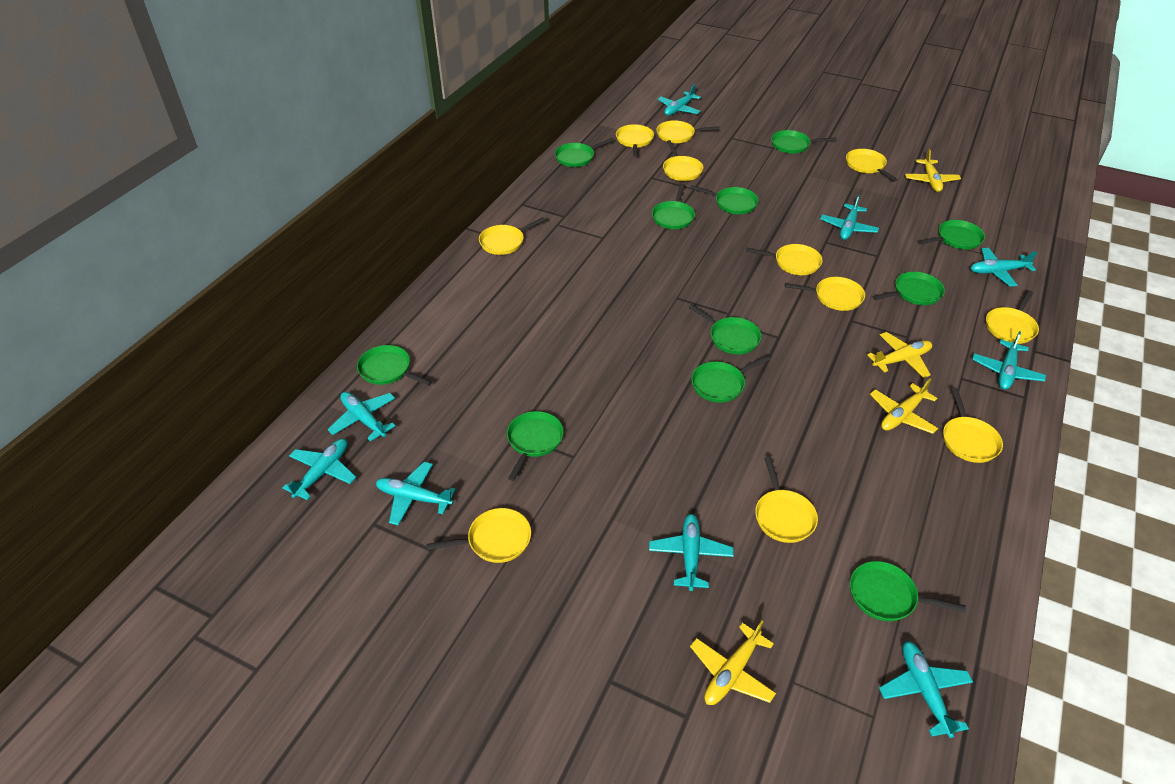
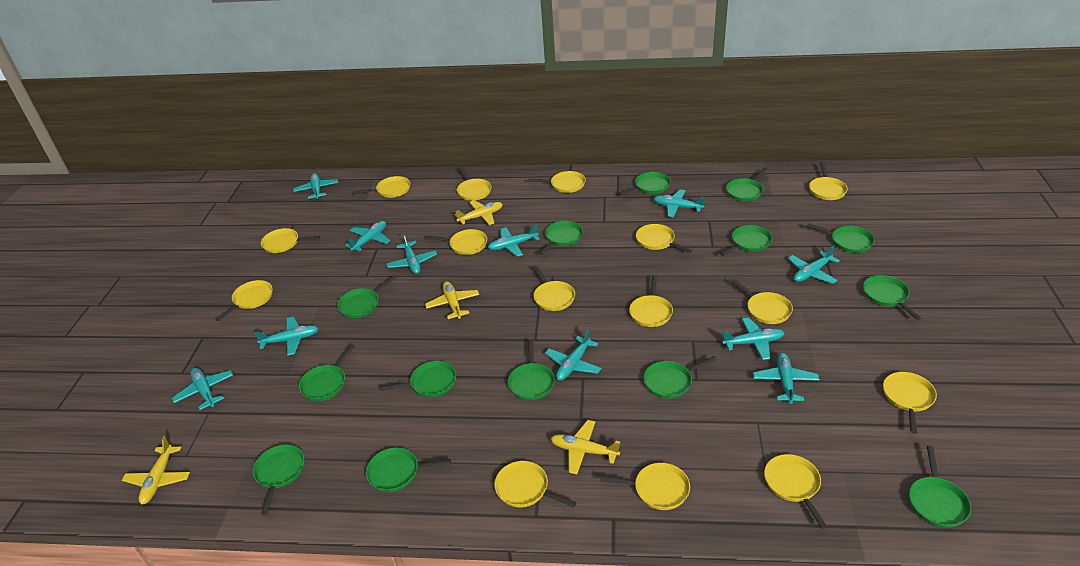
green pan: 11 -> 14
turquoise plane: 9 -> 11
yellow pan: 11 -> 15

